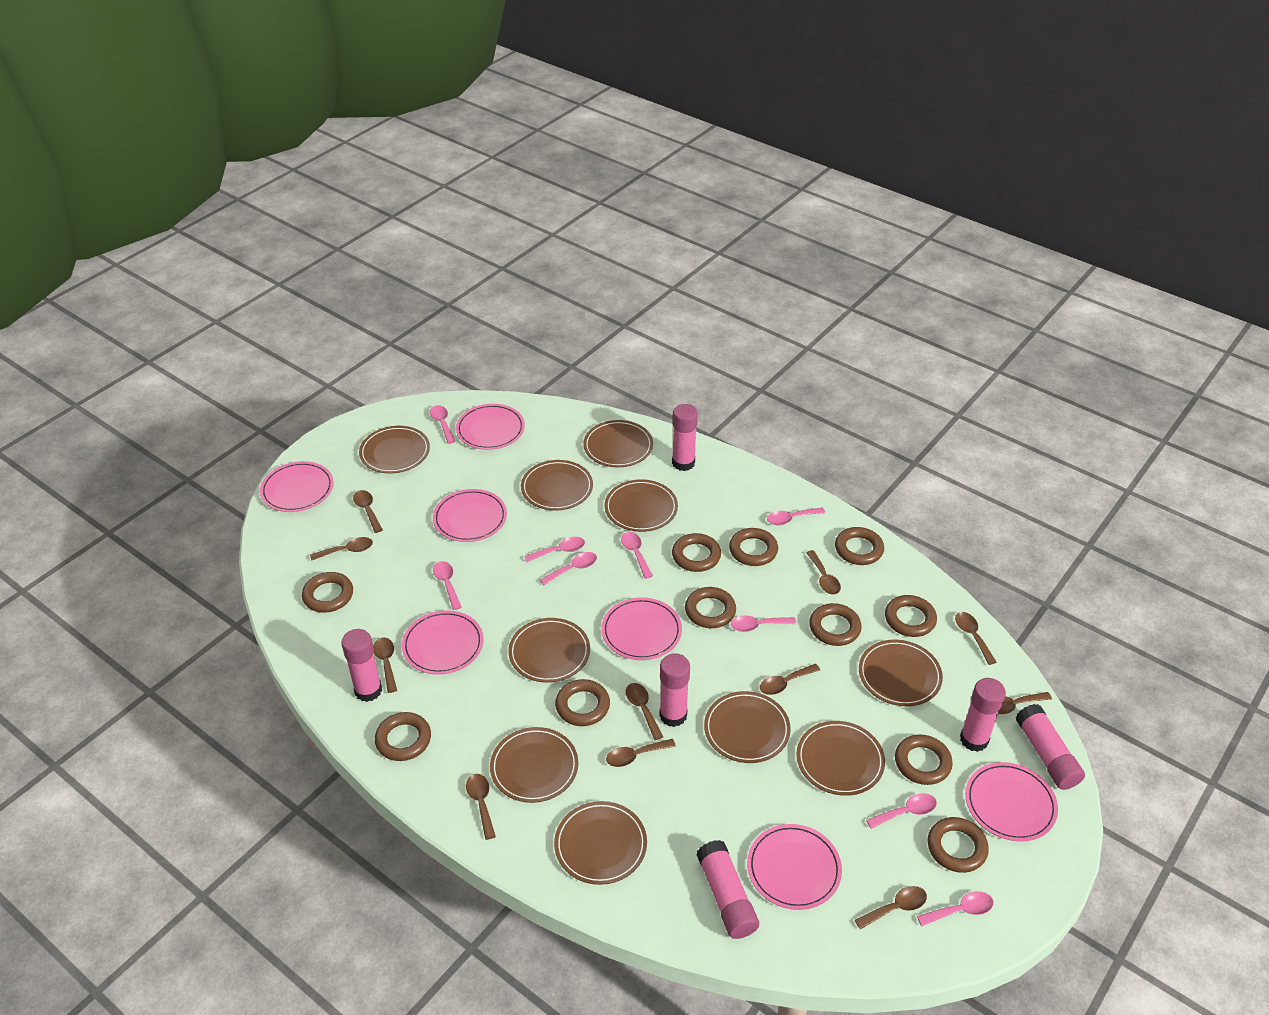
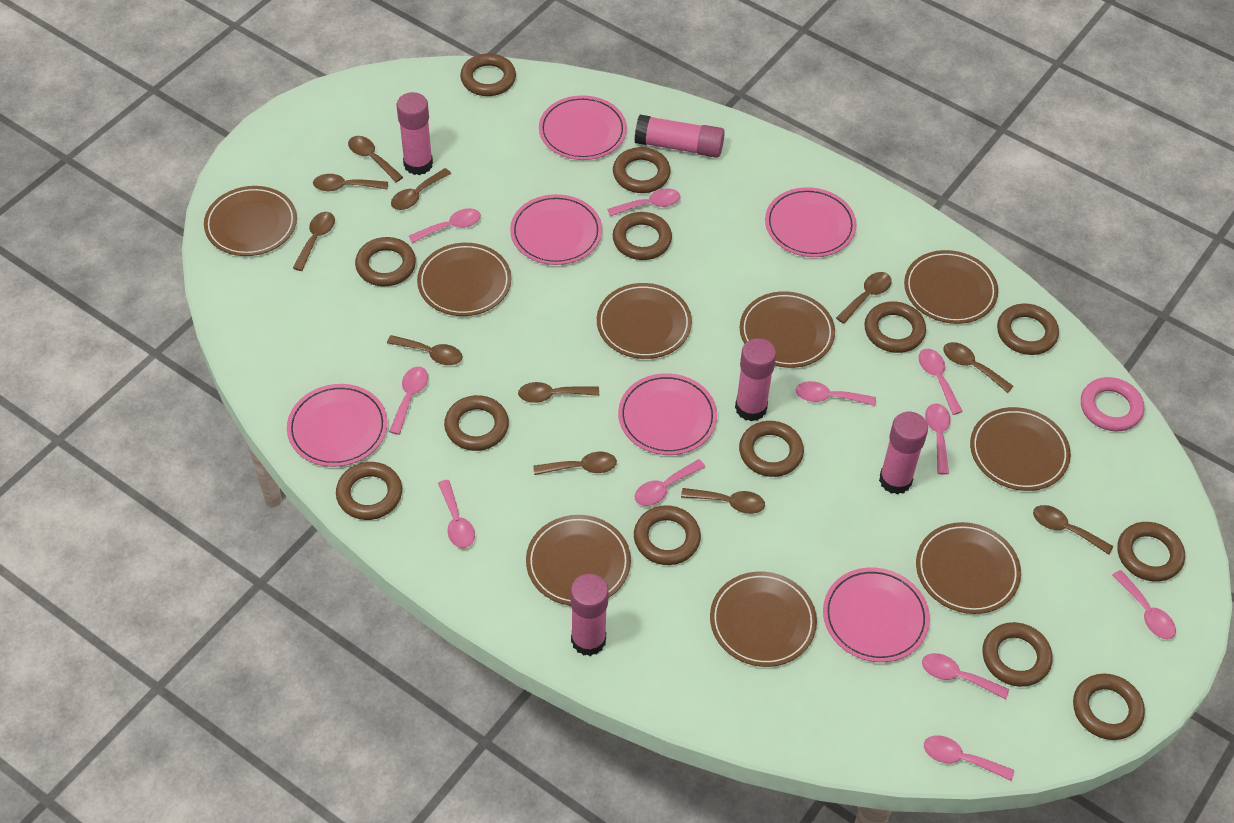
brown plate: 10 -> 9
brown ring: 11 -> 13
pink glue stick: 6 -> 5
pink plate: 7 -> 6
pink ring: 0 -> 1
pink spoon: 9 -> 11

